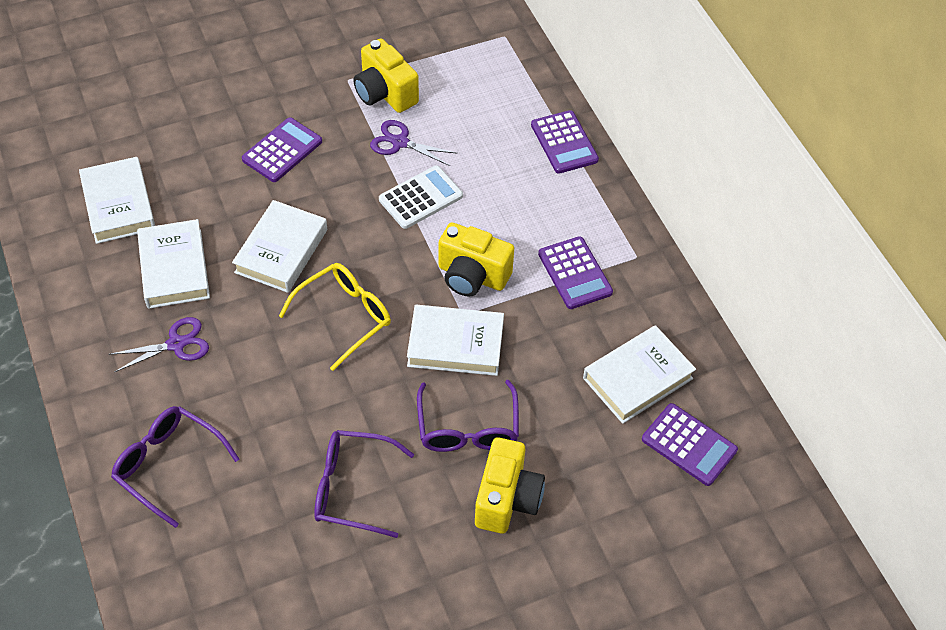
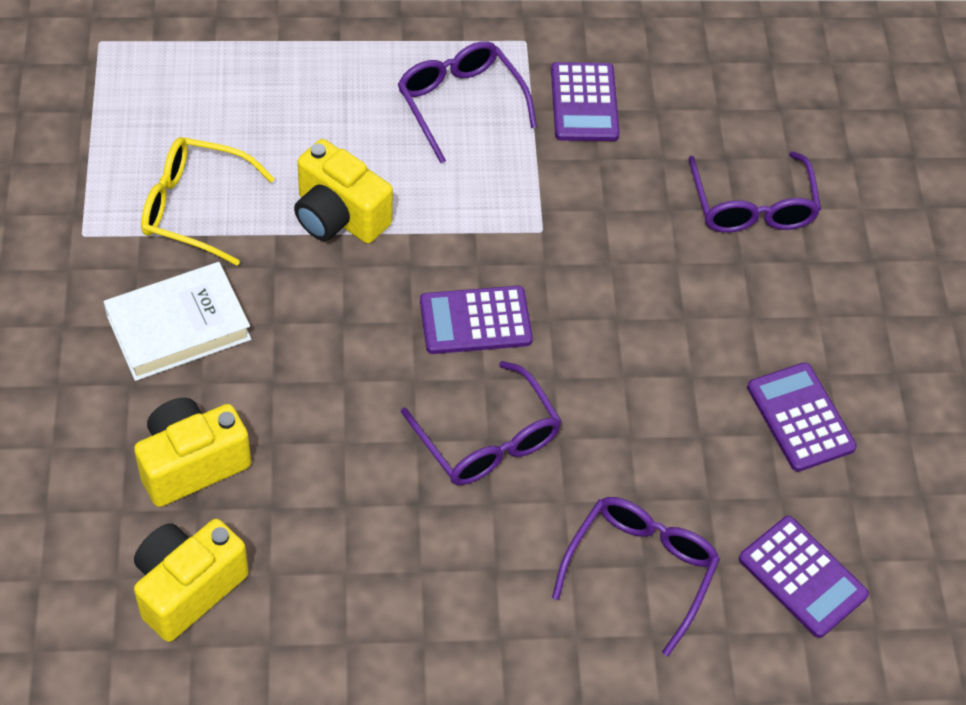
purple glasses: 3 -> 4
purple scissors: 2 -> 0
white book: 5 -> 1
white calculator: 1 -> 0

